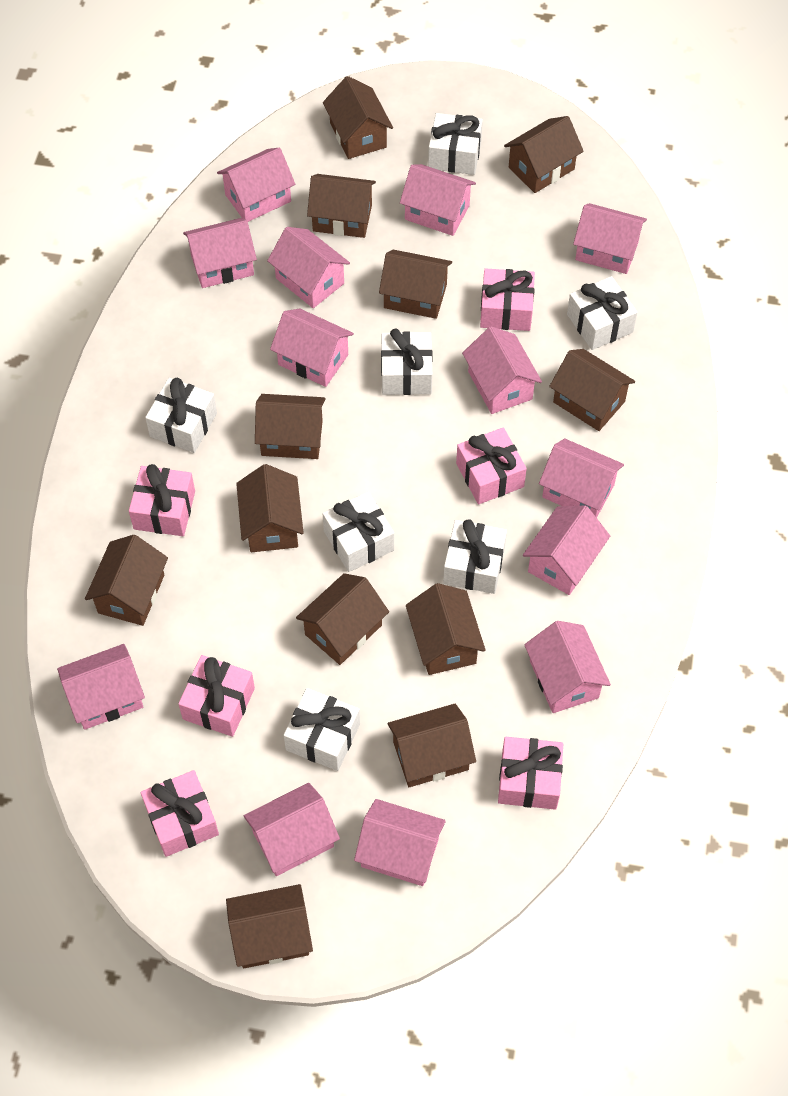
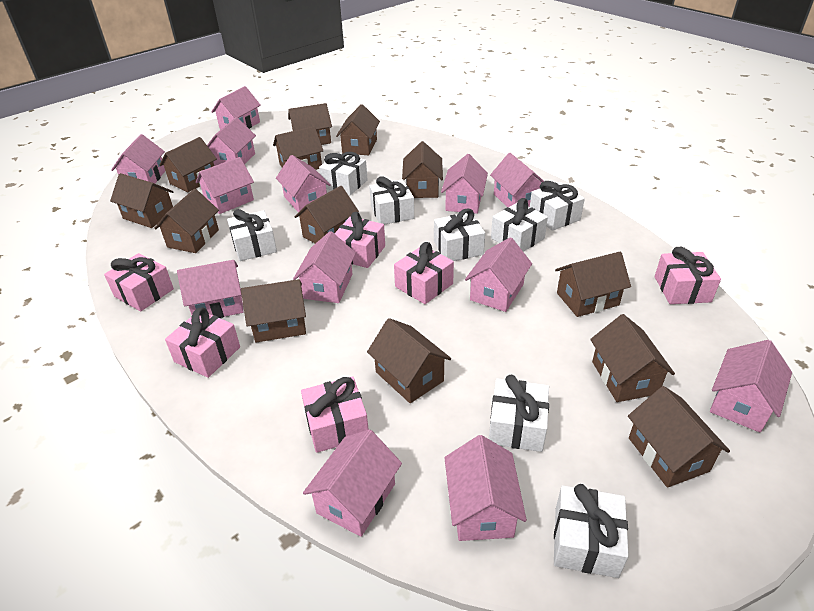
brown house: 12 -> 13
white gift: 7 -> 8

